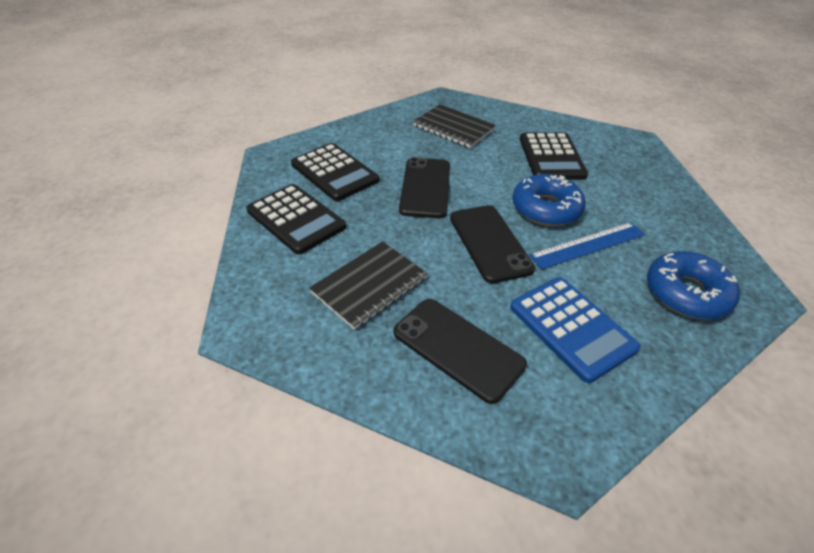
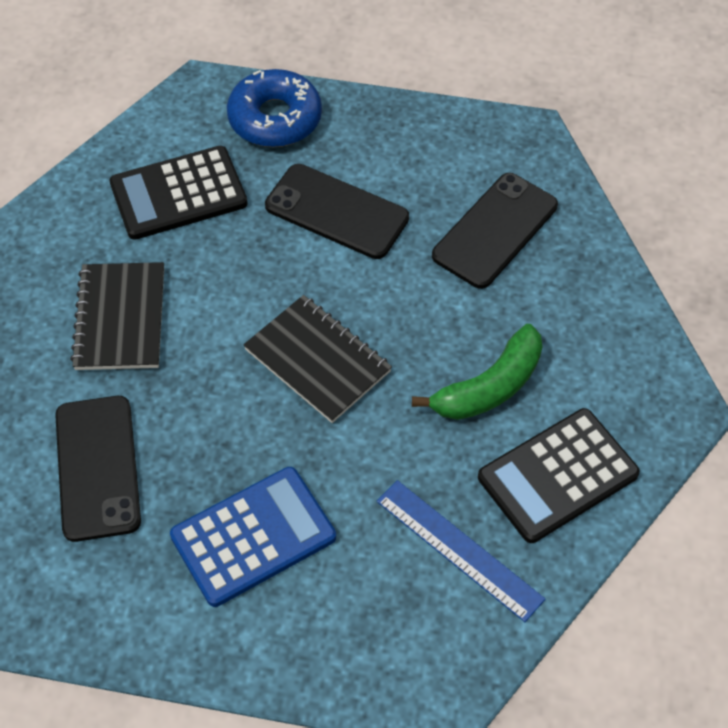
black calculator: 3 -> 2
blue donut: 2 -> 1
green banana: 0 -> 1

